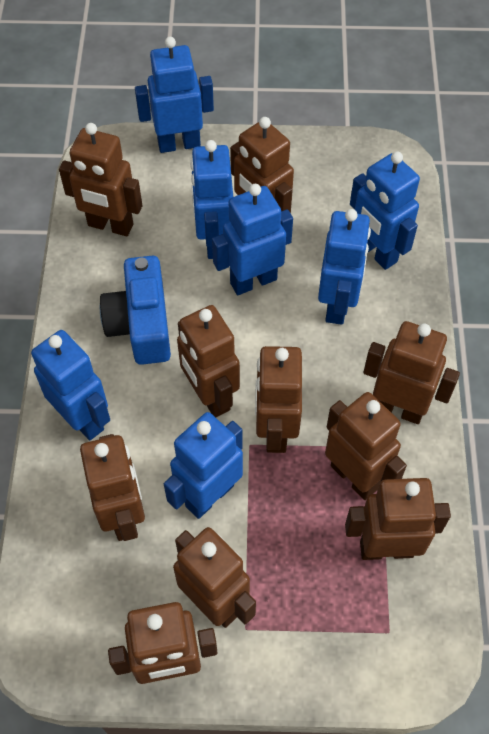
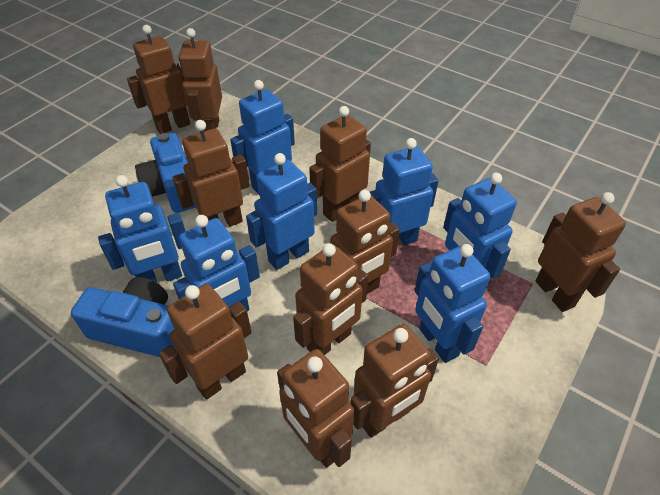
blue camera: 1 -> 2

